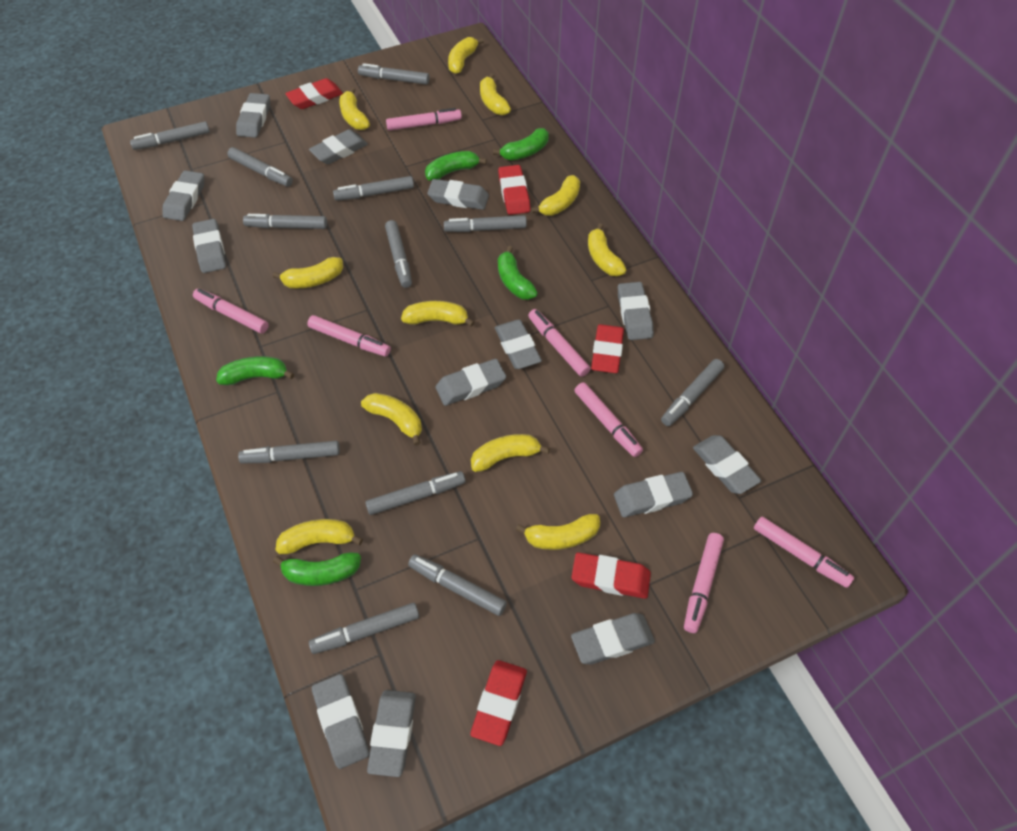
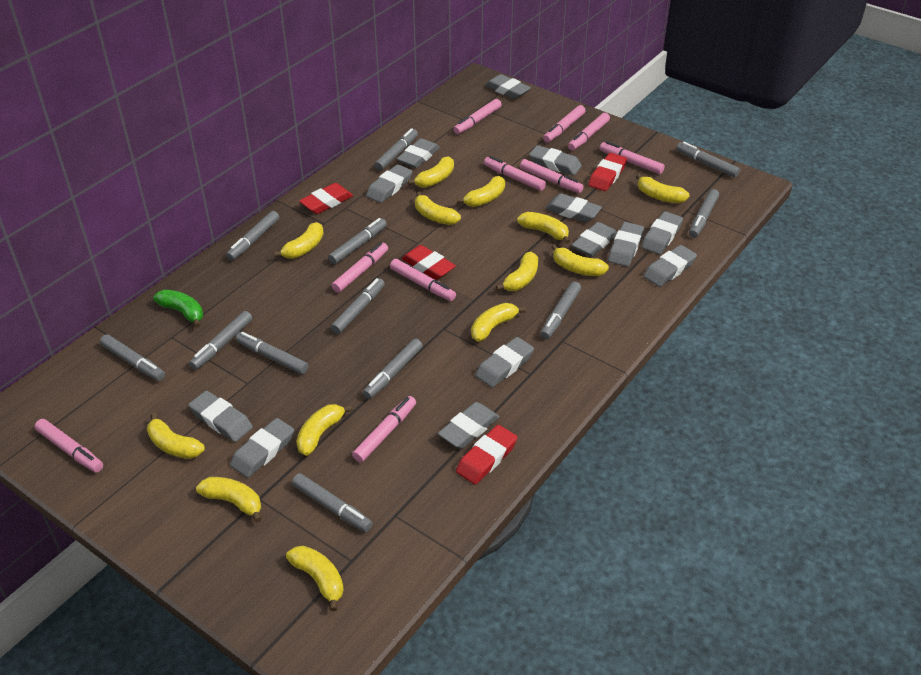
green banana: 5 -> 1
pink marker: 7 -> 10
red eraser: 5 -> 4
yellow banana: 11 -> 13

